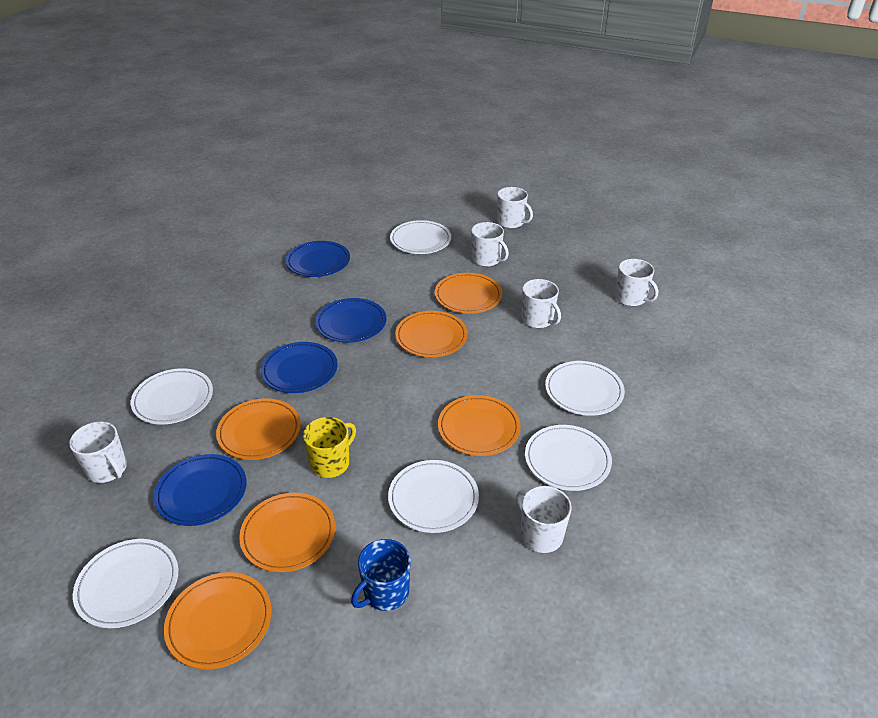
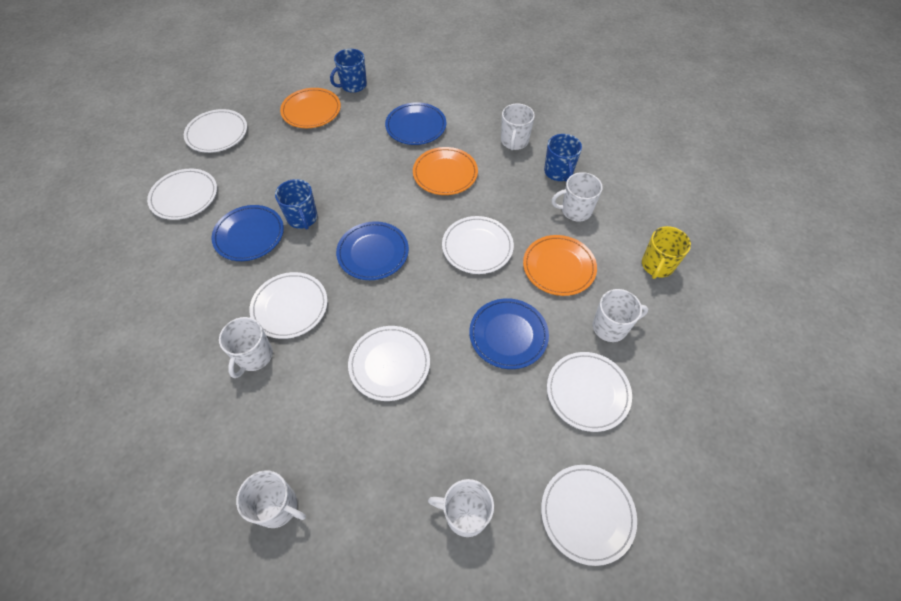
blue mug: 1 -> 3
orange plate: 6 -> 3
white plate: 6 -> 7

